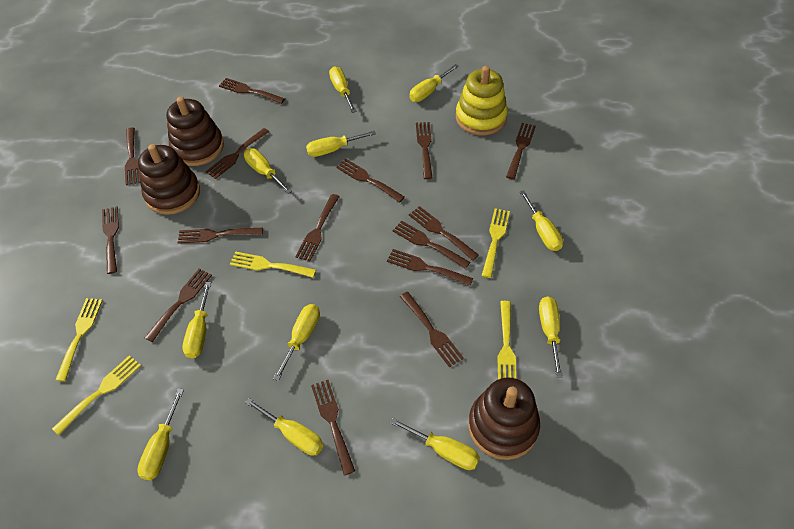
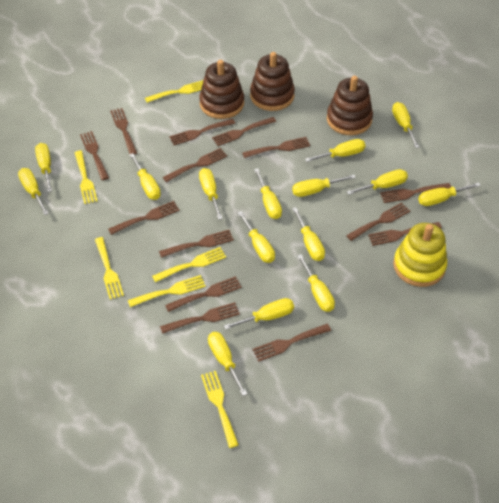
brown fork: 15 -> 14
yellow fork: 5 -> 6
yellow screwdriver: 11 -> 15

